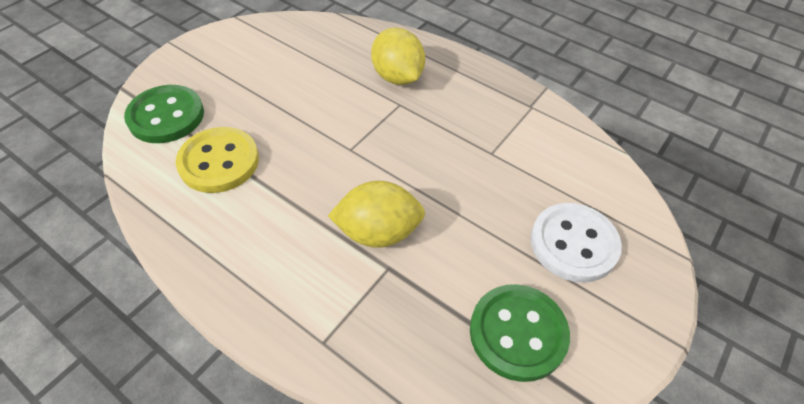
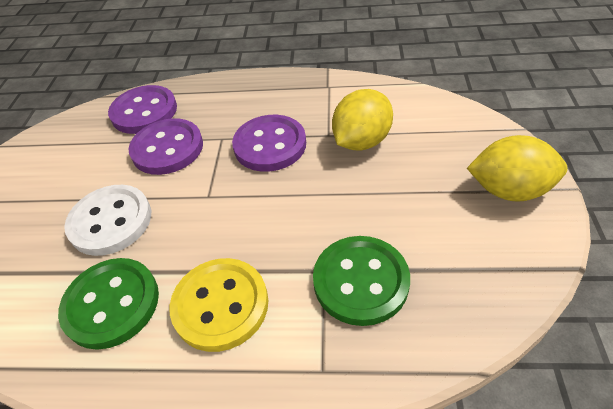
purple button: 0 -> 3

